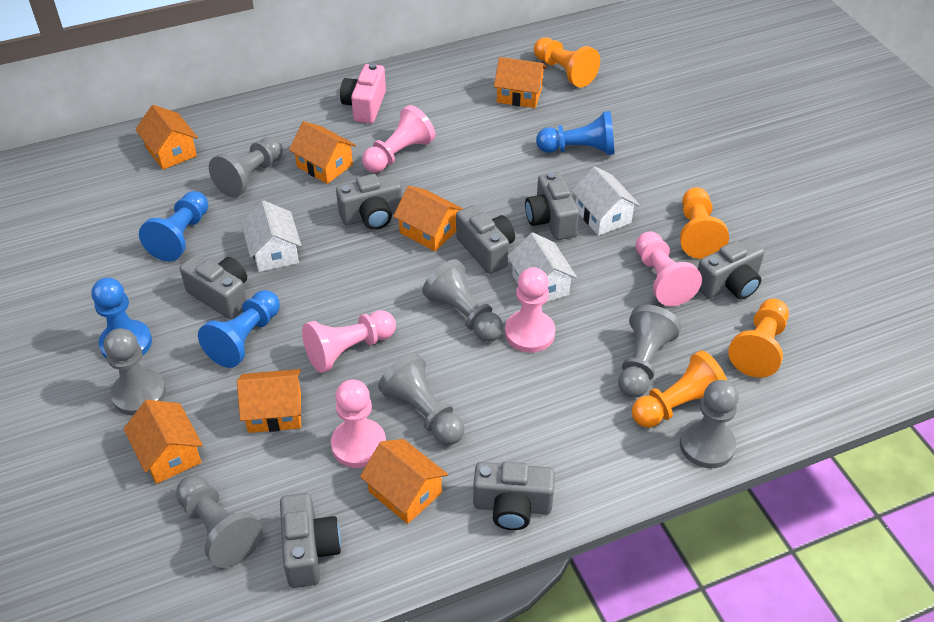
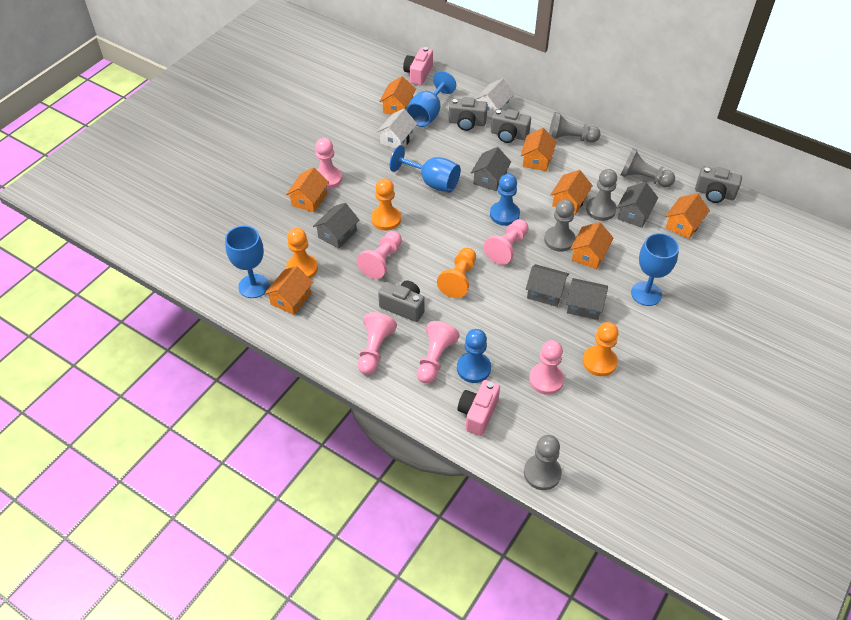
blue goblet: 0 -> 4
blue pawn: 4 -> 2
grey camera: 7 -> 4
grey house: 0 -> 5
grey pawn: 7 -> 5
pink camera: 1 -> 2
pink pawn: 5 -> 6
white house: 3 -> 2

